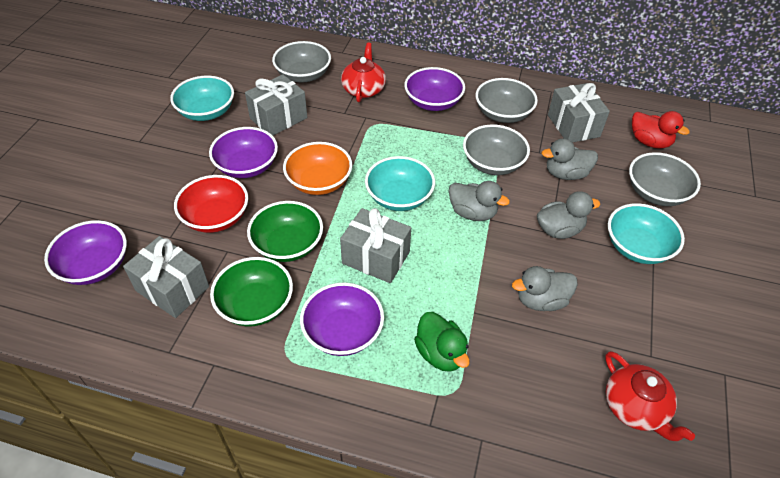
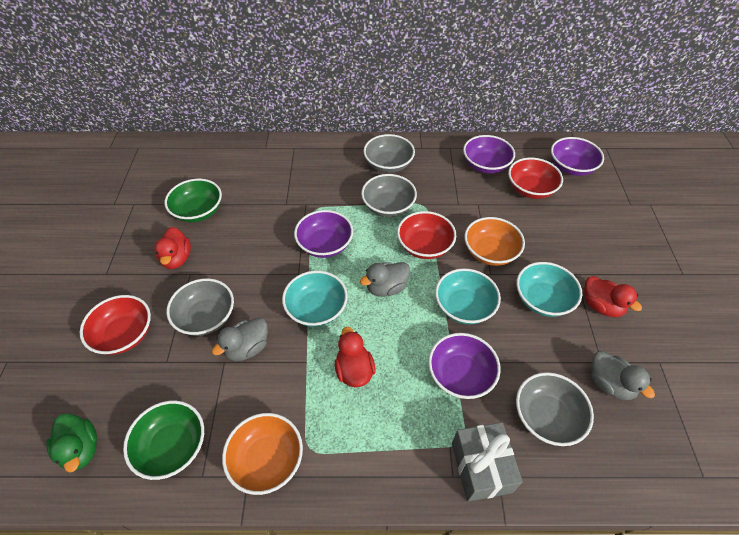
grey duck: 4 -> 3
grey gift: 4 -> 1
orange bowl: 1 -> 2
red bowl: 1 -> 3
red duck: 1 -> 3
red teapot: 2 -> 0

